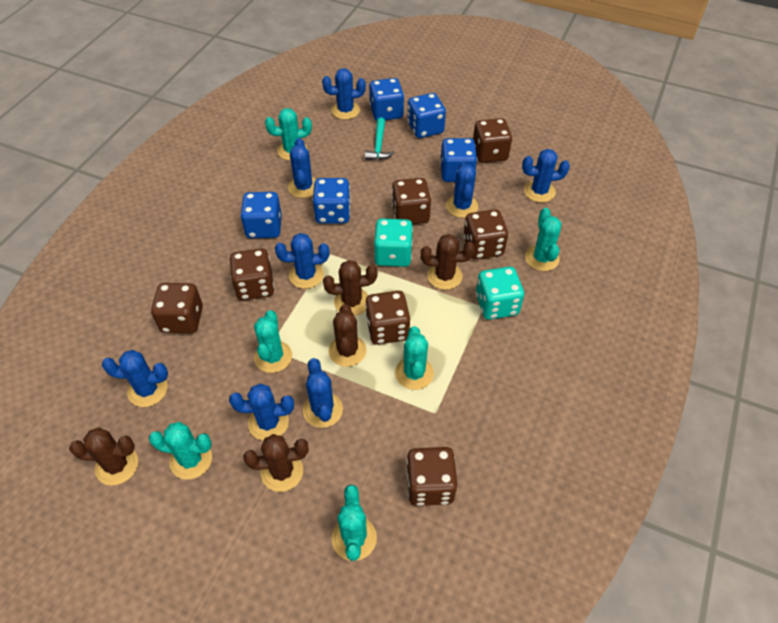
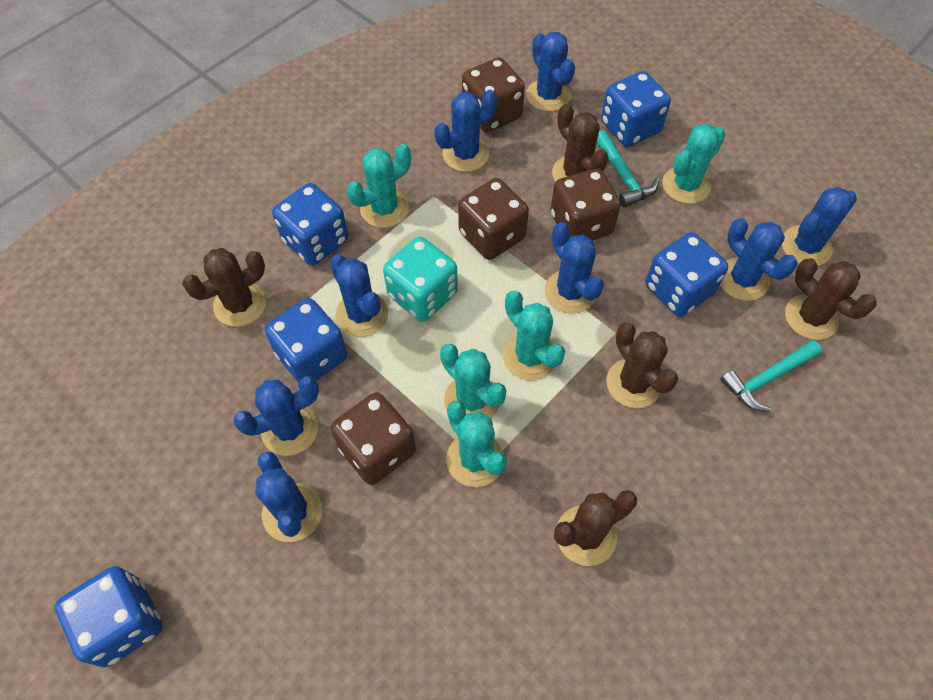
brown dice: 7 -> 4
turquoise cactus: 6 -> 5
turquoise dice: 2 -> 1
turquoise hammer: 1 -> 2

